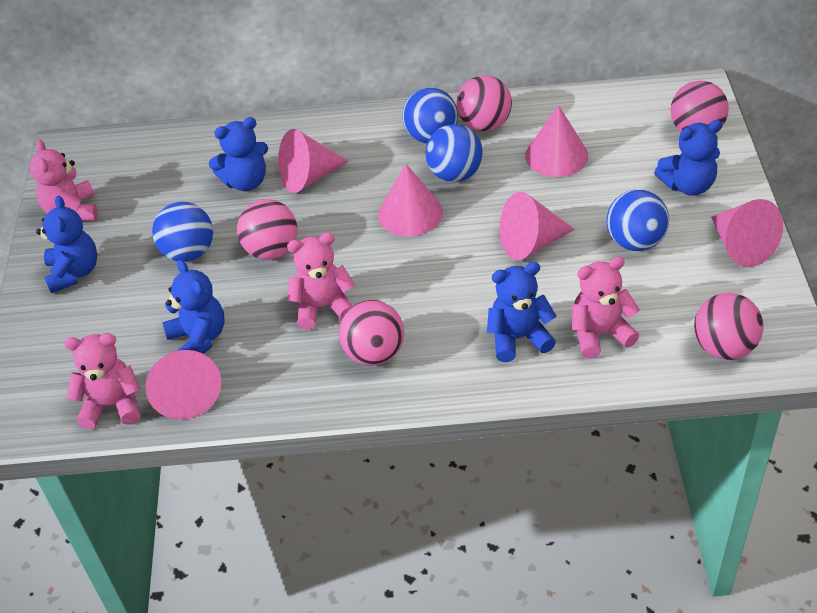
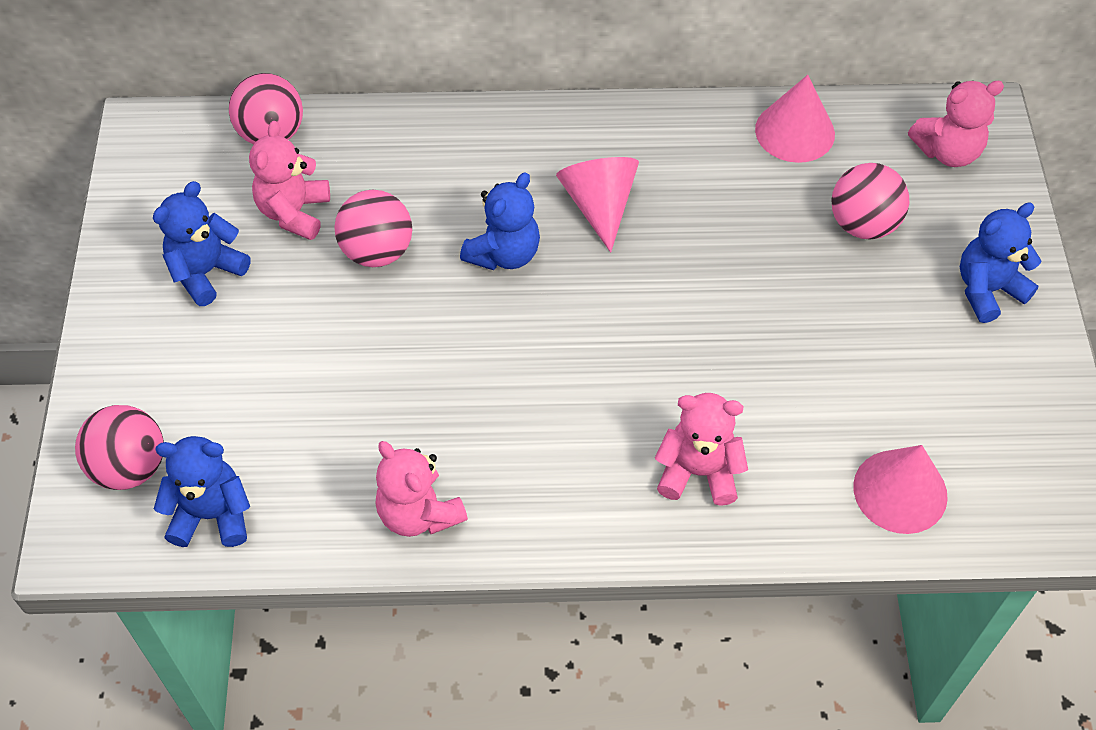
blue ball: 4 -> 0
blue teddy bear: 5 -> 4
pink ball: 5 -> 4
pink cone: 6 -> 3

